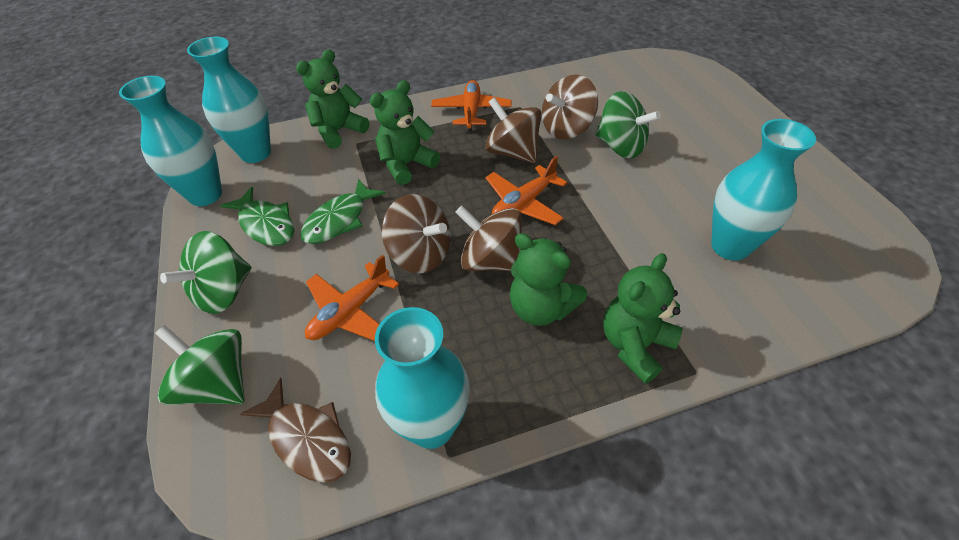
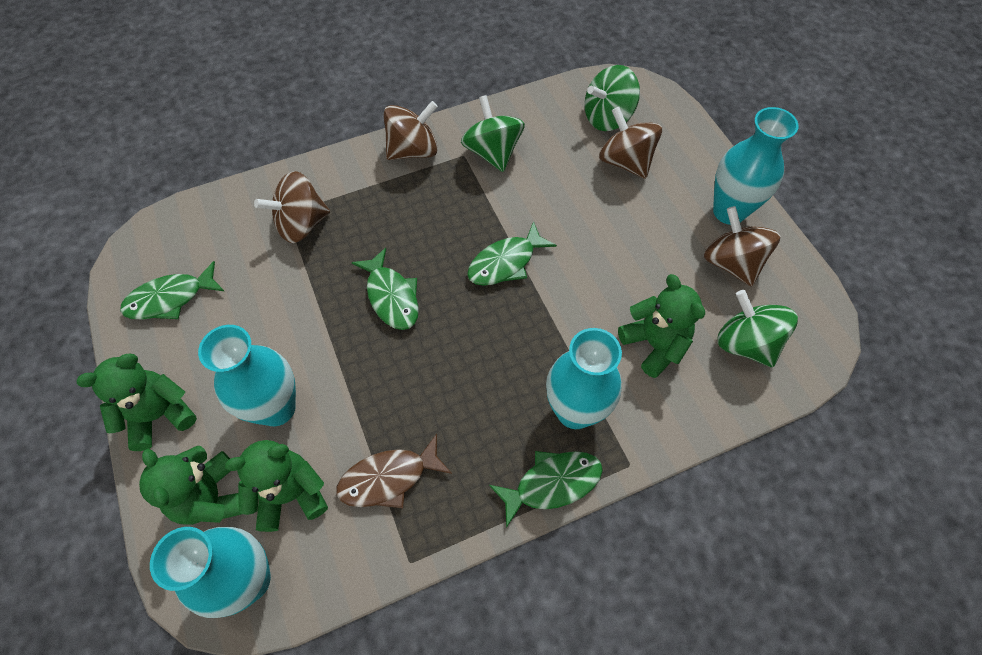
green fish: 2 -> 4
orange plane: 3 -> 0

